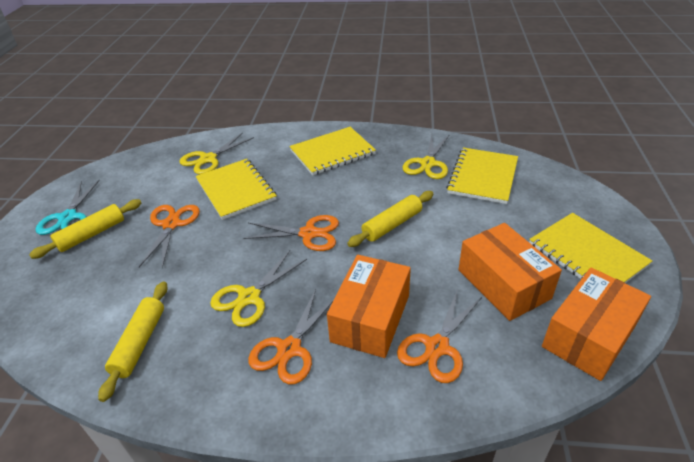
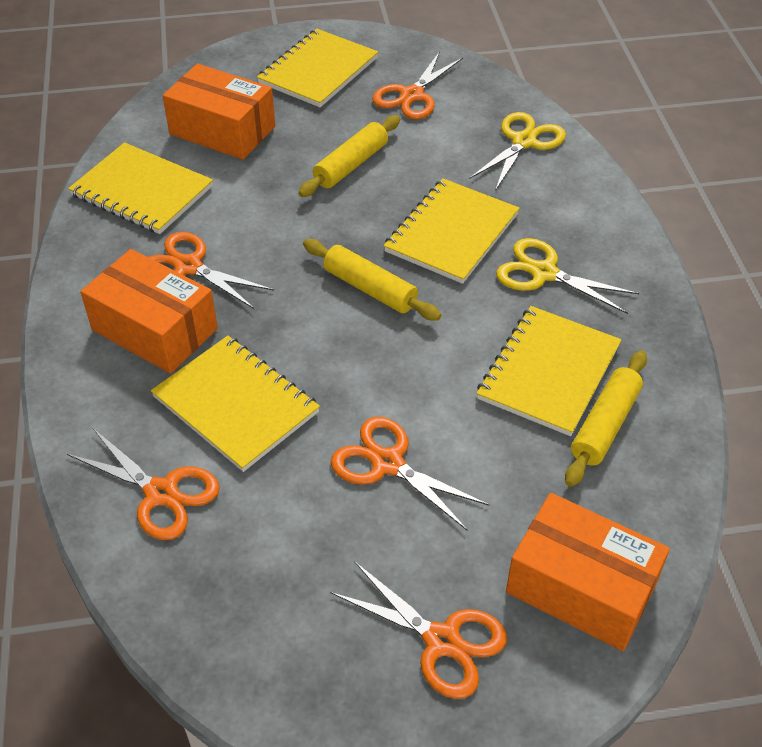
orange scissors: 4 -> 5
turquoise scissors: 1 -> 0
yellow notebook: 4 -> 5
yellow scissors: 3 -> 2

